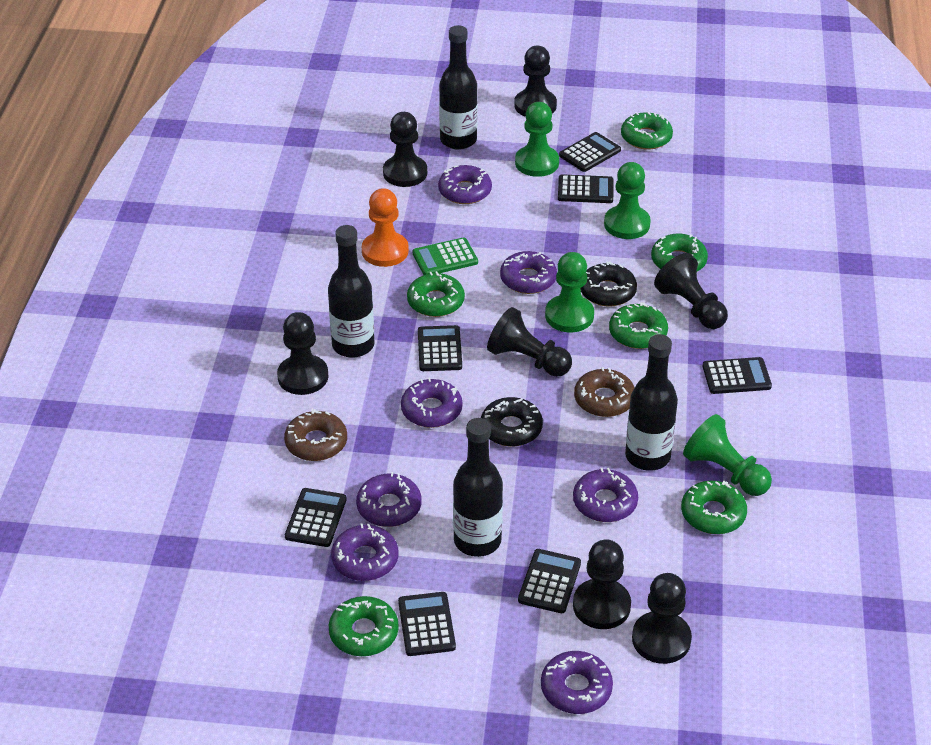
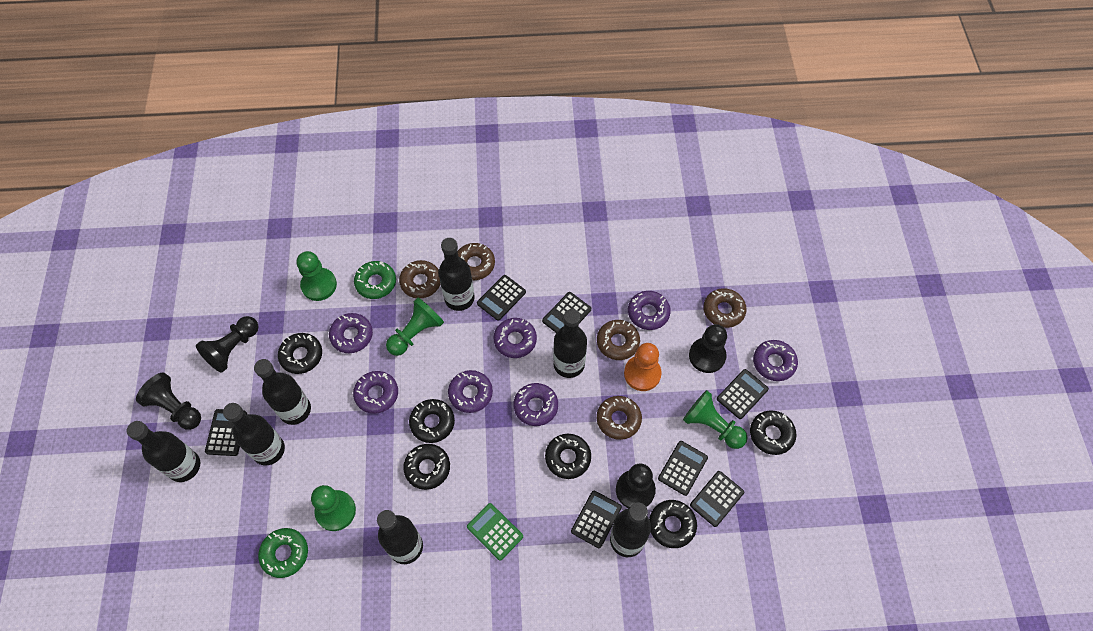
black bottle: 4 -> 7
black donut: 2 -> 6
black pawn: 7 -> 4
brown donut: 2 -> 5
green donut: 6 -> 2

